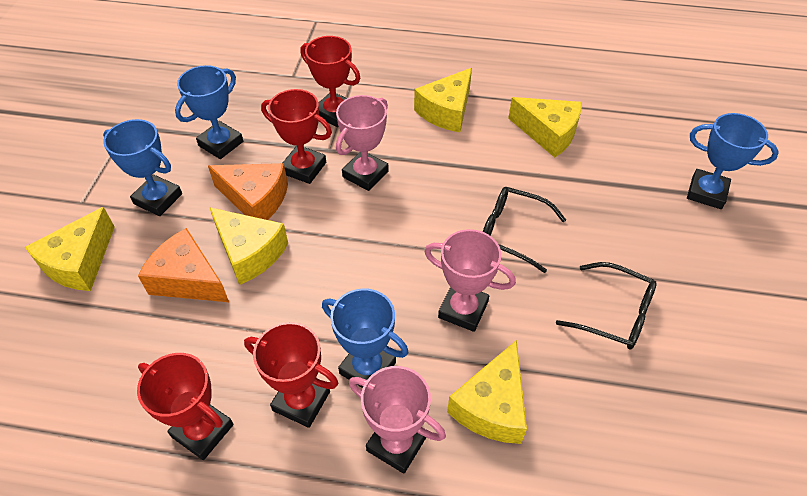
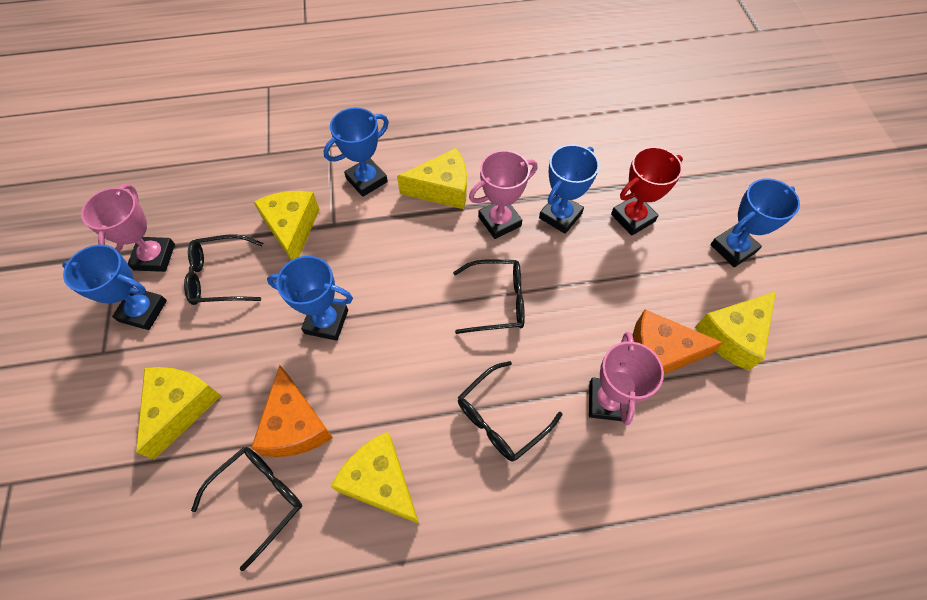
black glasses: 2 -> 4
blue trophy: 4 -> 5
red trophy: 4 -> 1

